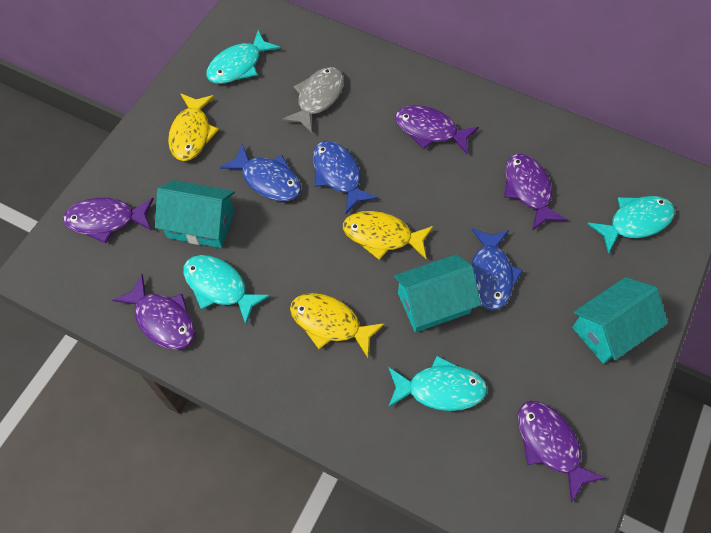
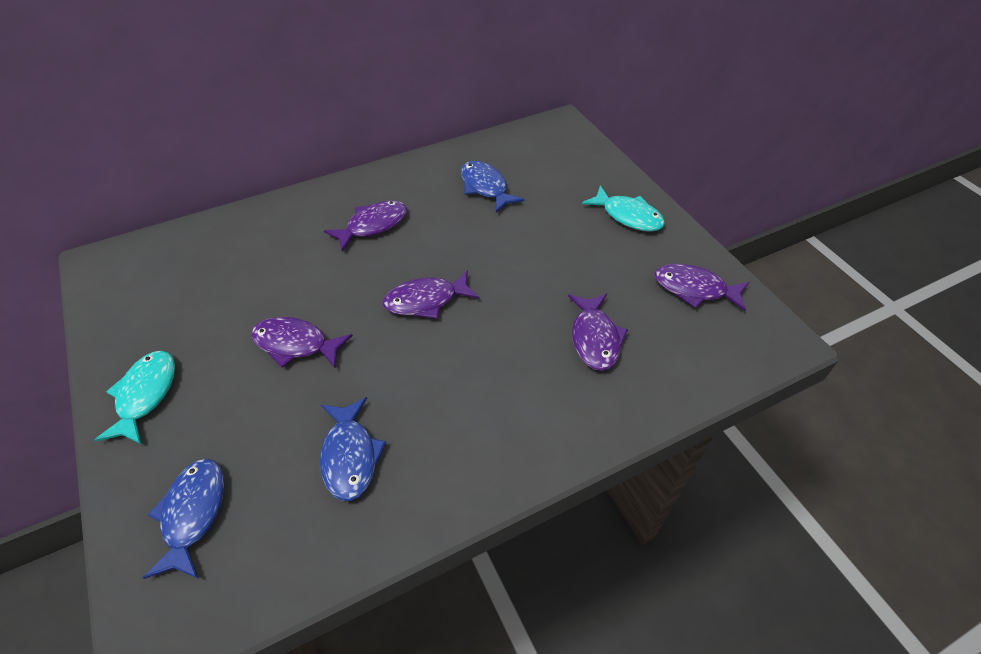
grey fish: 1 -> 0
turquoise fish: 4 -> 2
turquoise house: 3 -> 0
yellow fish: 3 -> 0

